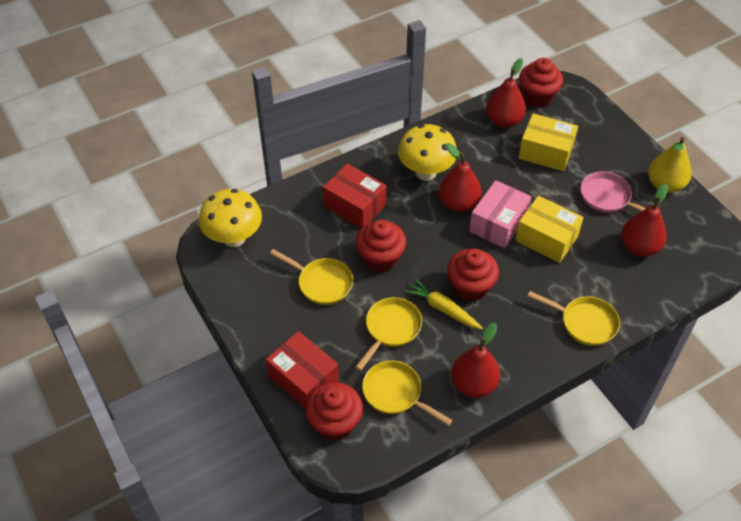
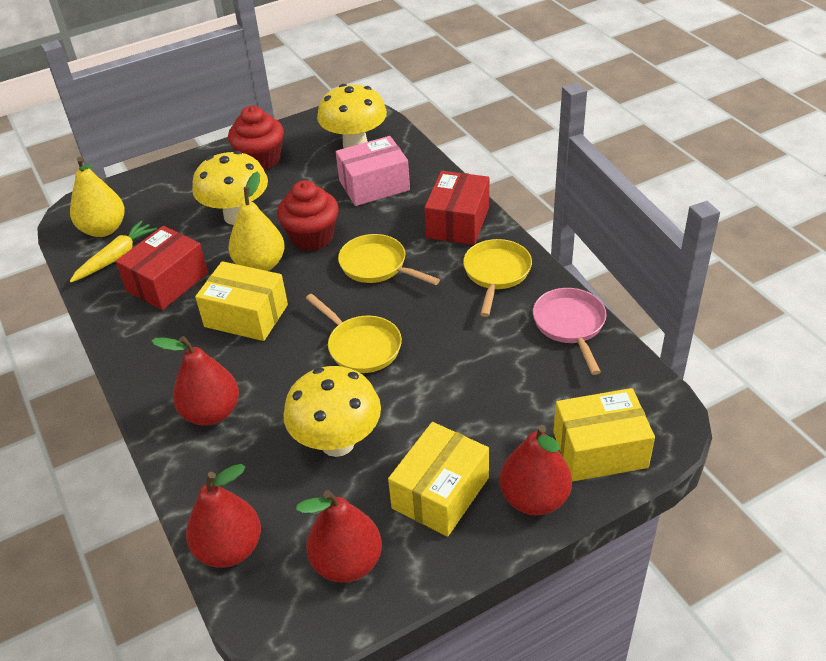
red cupcake: 4 -> 2
yellow box: 2 -> 3
yellow mushroom: 2 -> 3
yellow pan: 4 -> 3
yellow pear: 1 -> 2

